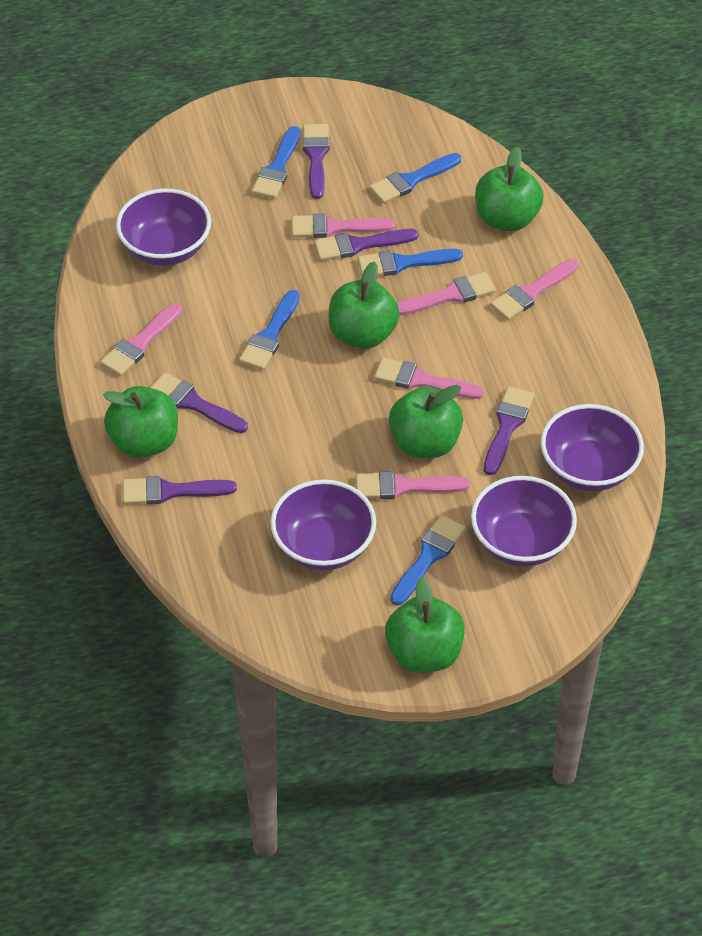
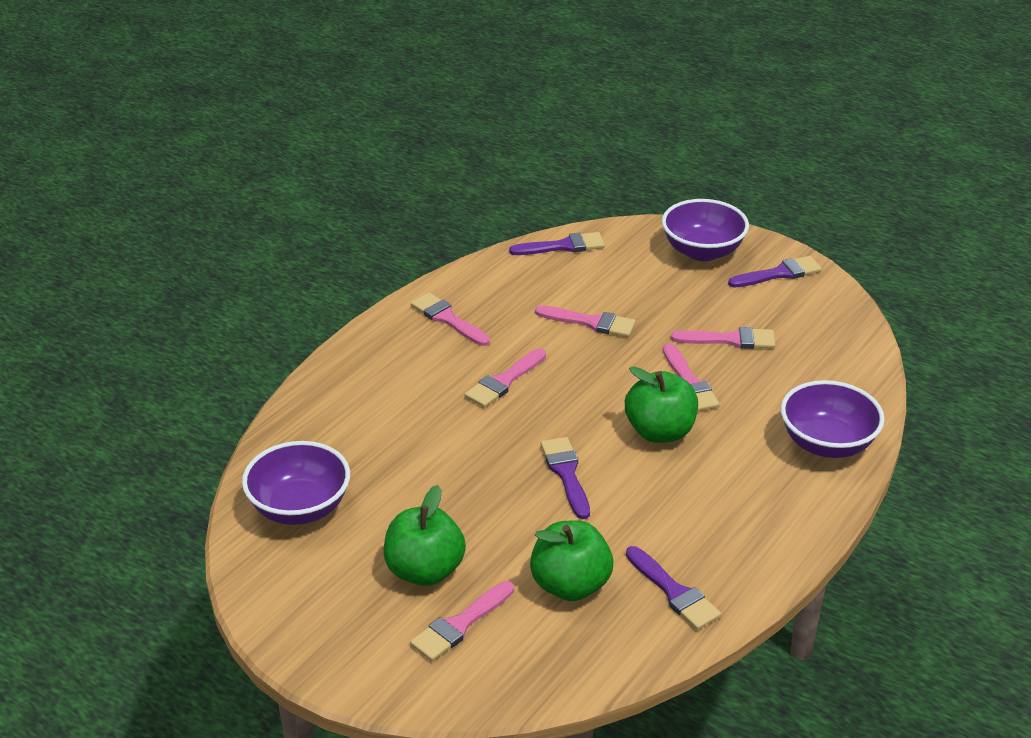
blue brush: 5 -> 0
green apple: 5 -> 3
purple bowl: 4 -> 3
purple brush: 5 -> 4

